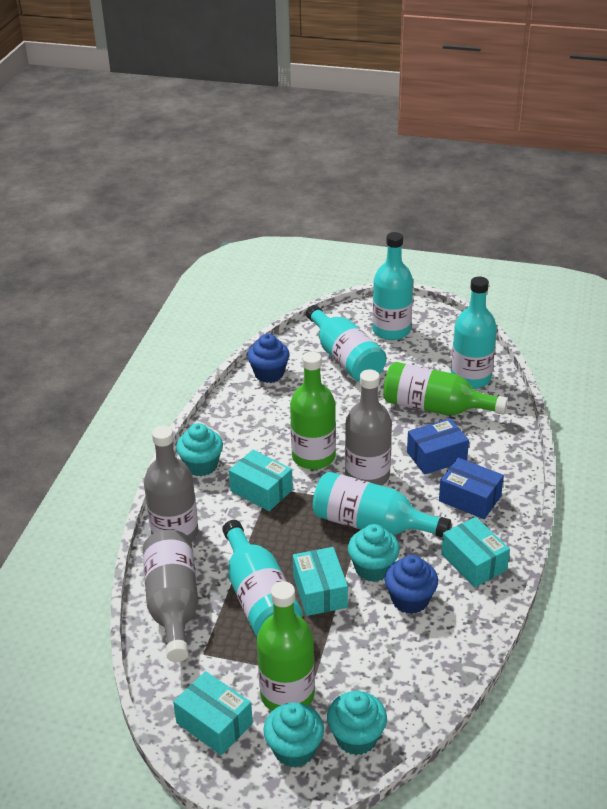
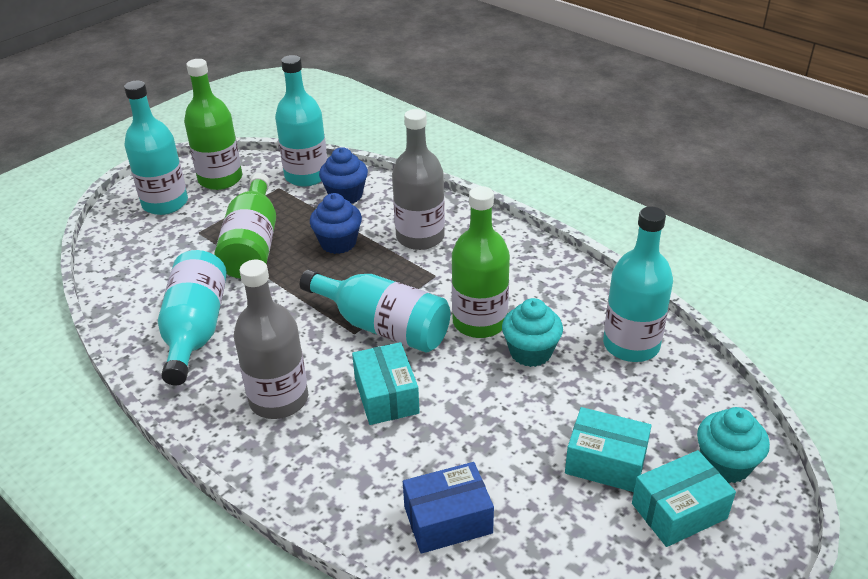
blue box: 2 -> 1
grey bottle: 3 -> 2
turquoise box: 4 -> 3
turquoise cupcake: 4 -> 2

